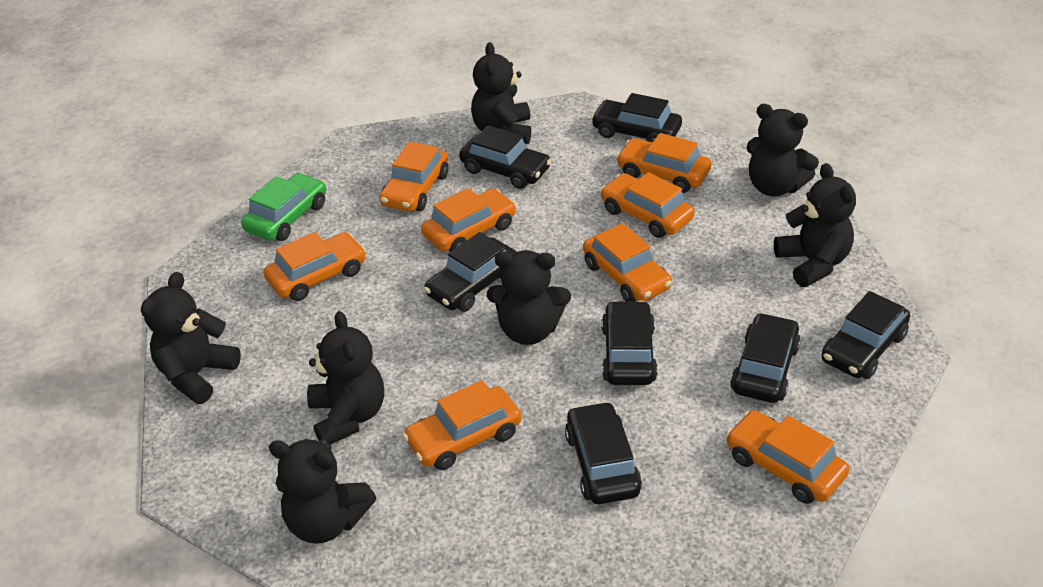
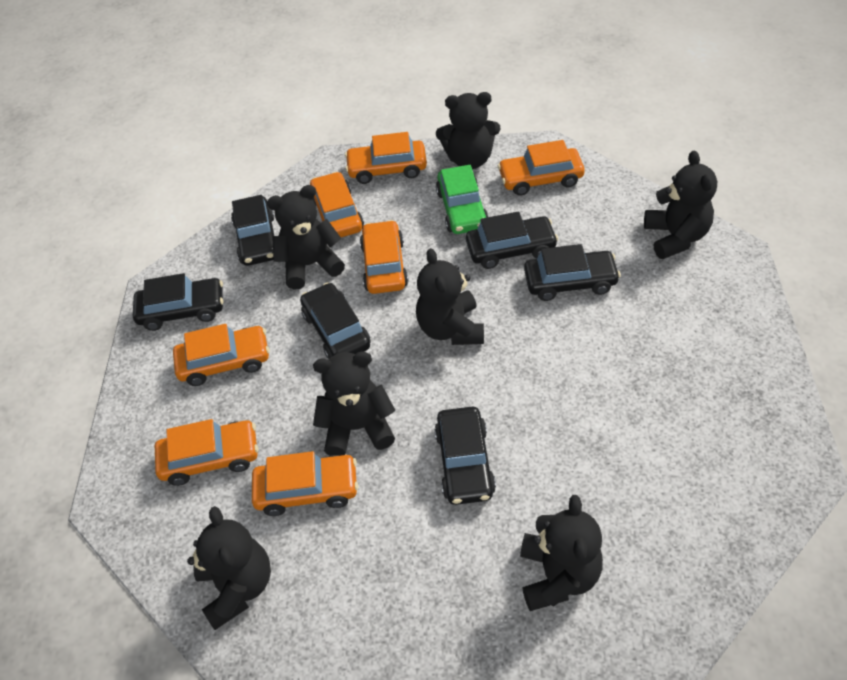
black car: 7 -> 6
orange car: 8 -> 7

